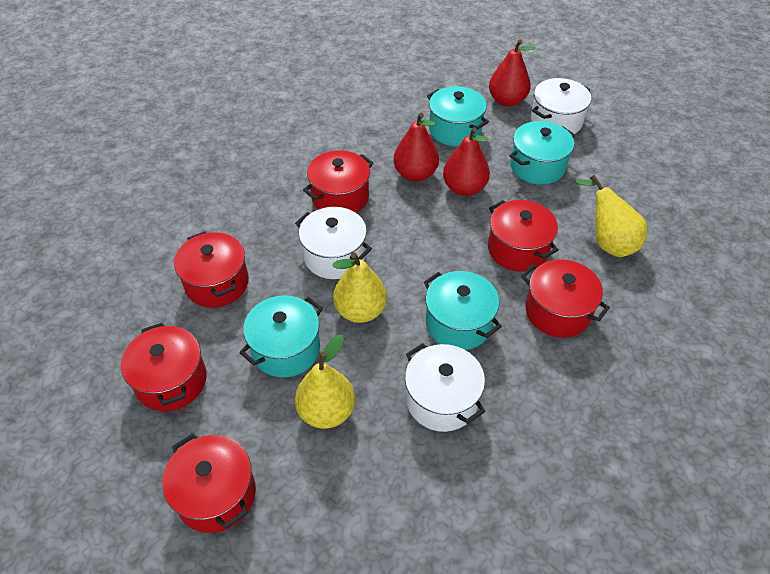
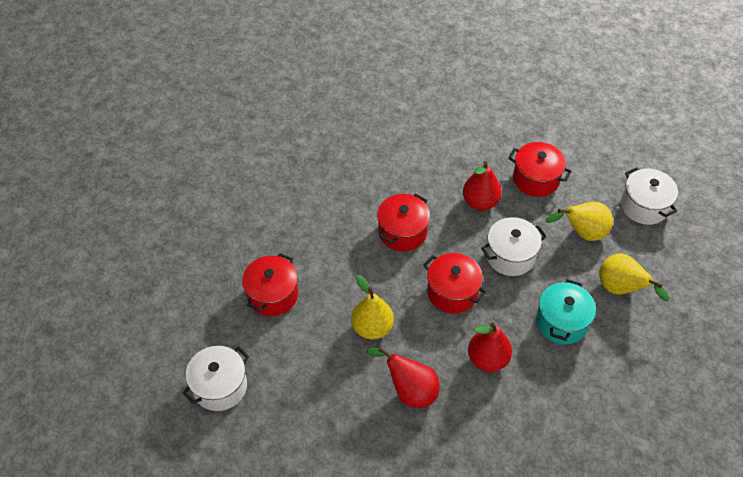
red pot: 6 -> 4
turquoise pot: 4 -> 1

